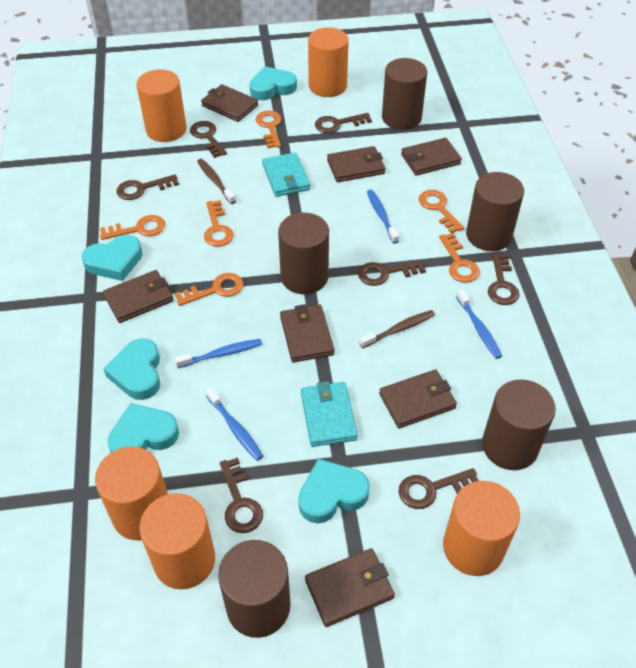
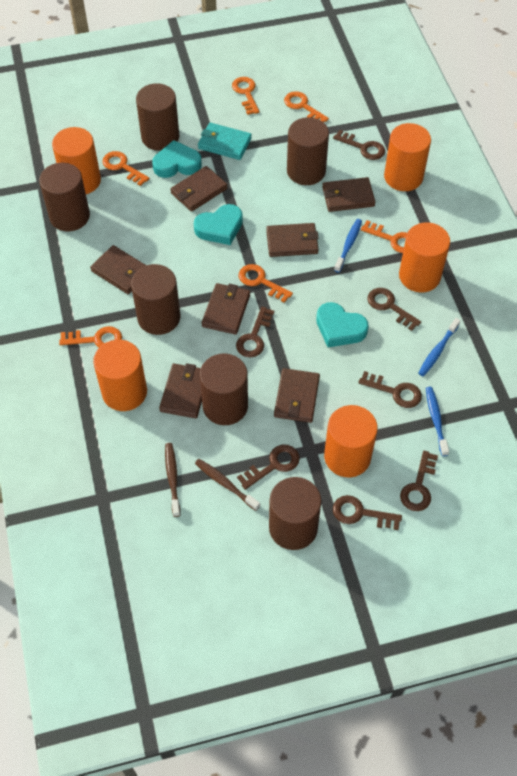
blue toothbrush: 4 -> 3
brown cylinder: 5 -> 6
turquoise heart: 5 -> 3
turquoise wallet: 2 -> 1

